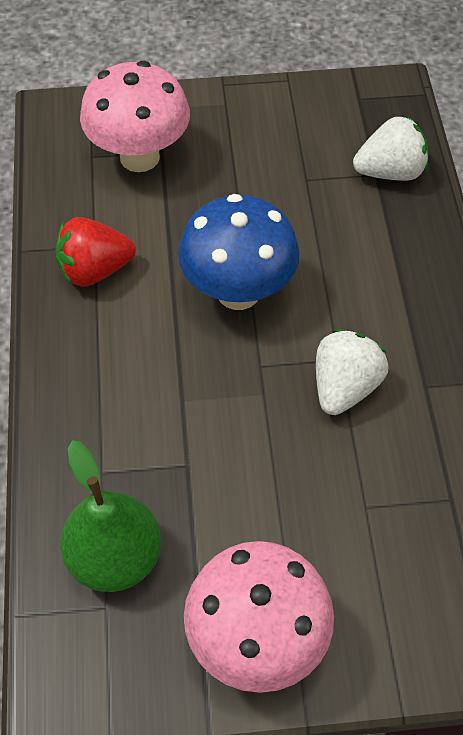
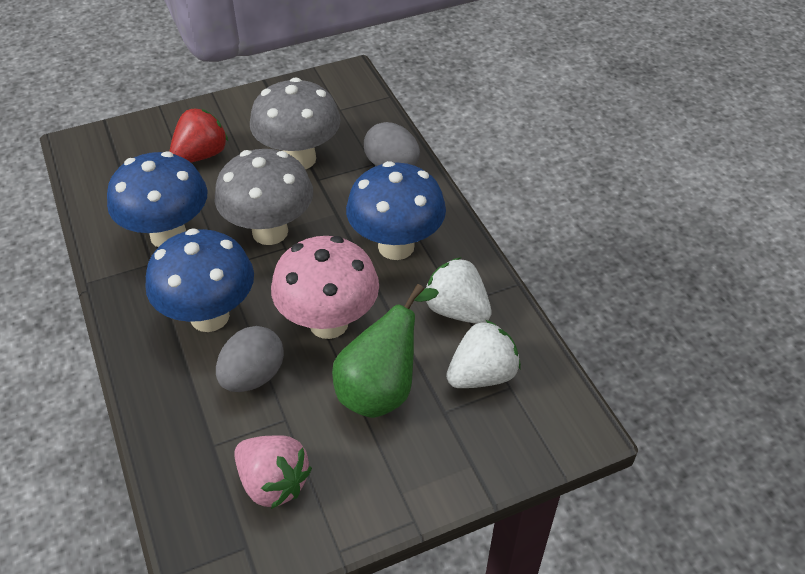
blue mushroom: 1 -> 3
grey egg: 0 -> 2
grey mushroom: 0 -> 2
pink mushroom: 2 -> 1
pink strawberry: 0 -> 1

